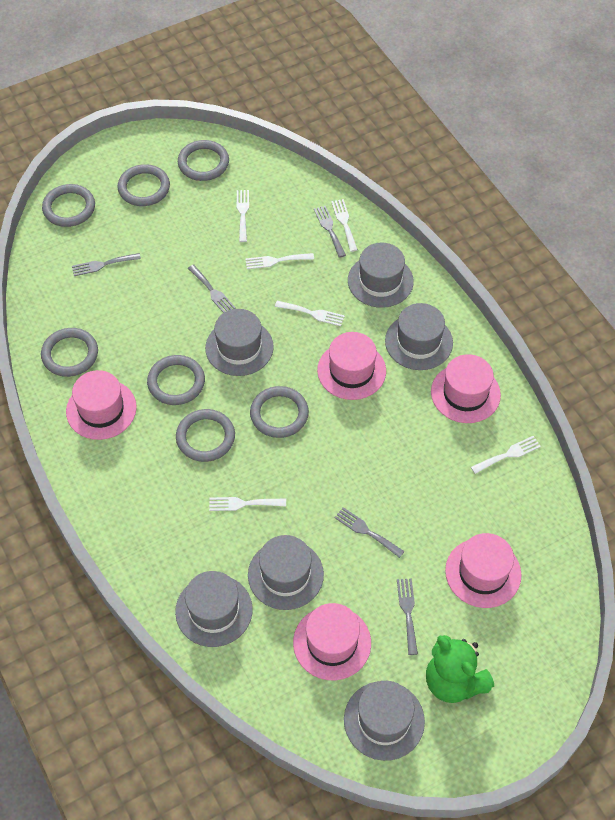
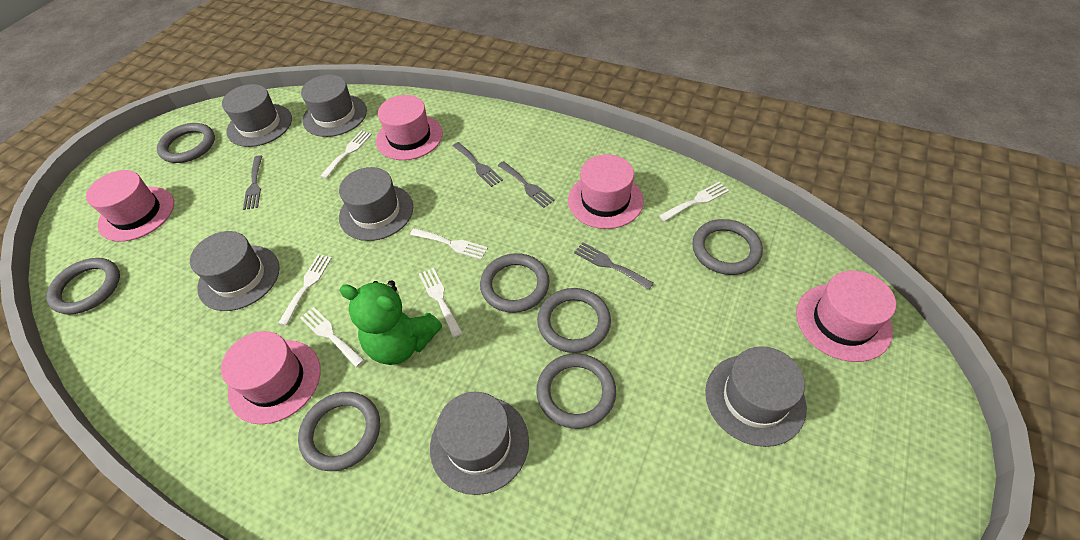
grey fork: 5 -> 4

